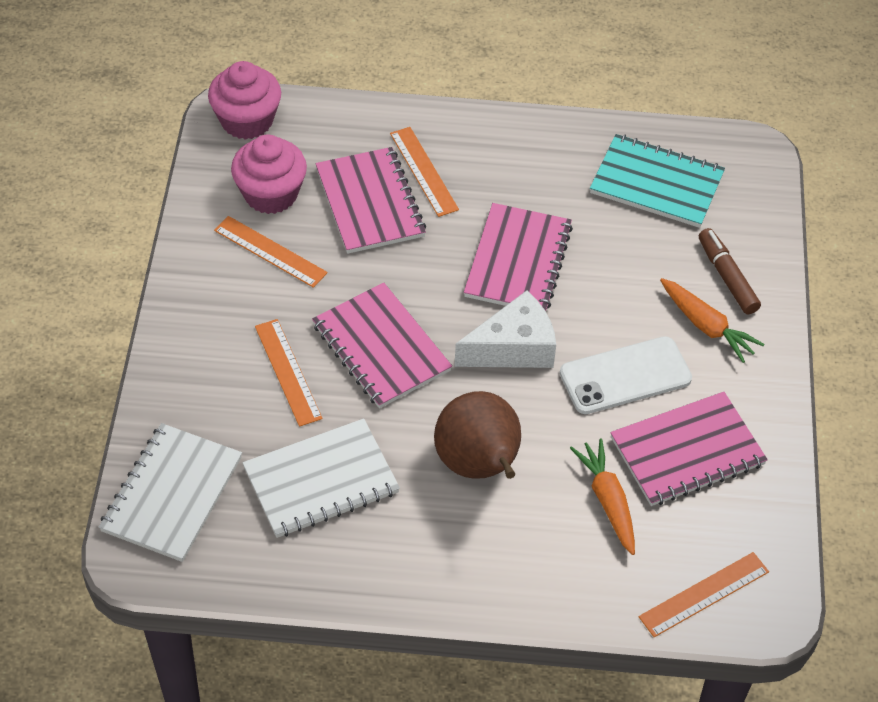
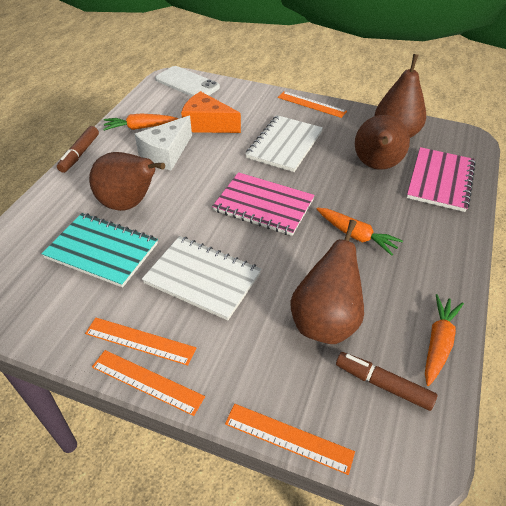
brown marker: 1 -> 2
brown pear: 1 -> 4
orange carrot: 2 -> 3
orange cheese: 0 -> 1
pink cupcake: 2 -> 0
pink notebook: 4 -> 2

